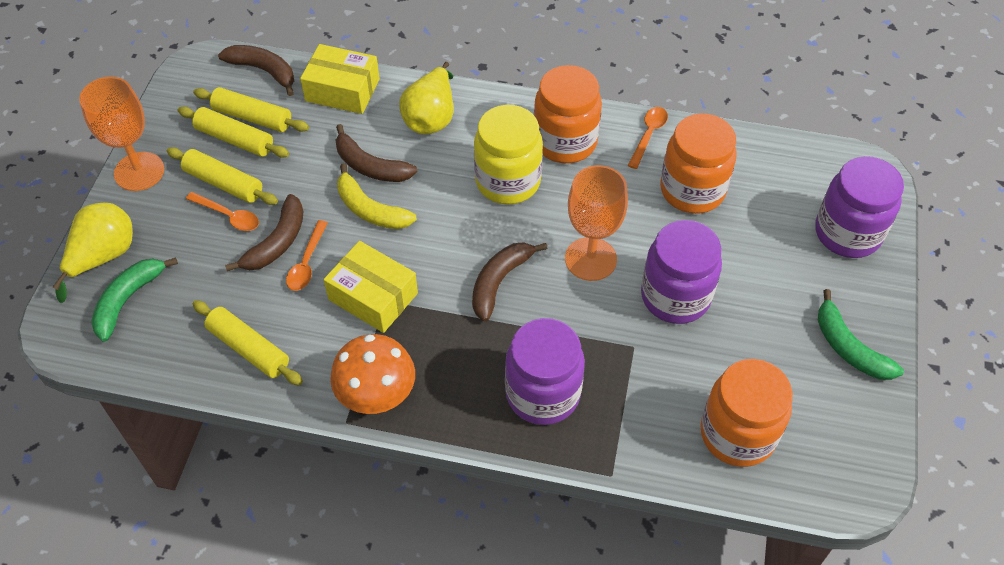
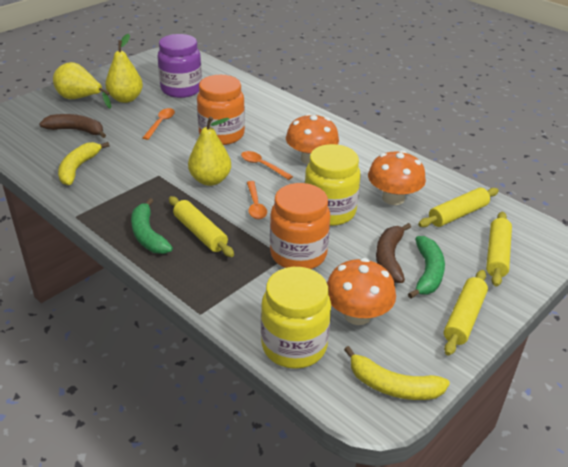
brown banana: 4 -> 2
orange goblet: 2 -> 0
orange jar: 3 -> 2
orange mushroom: 1 -> 3
purple jar: 3 -> 1
yellow banana: 1 -> 2
yellow box: 2 -> 0
yellow jar: 1 -> 2
yellow pear: 2 -> 3

